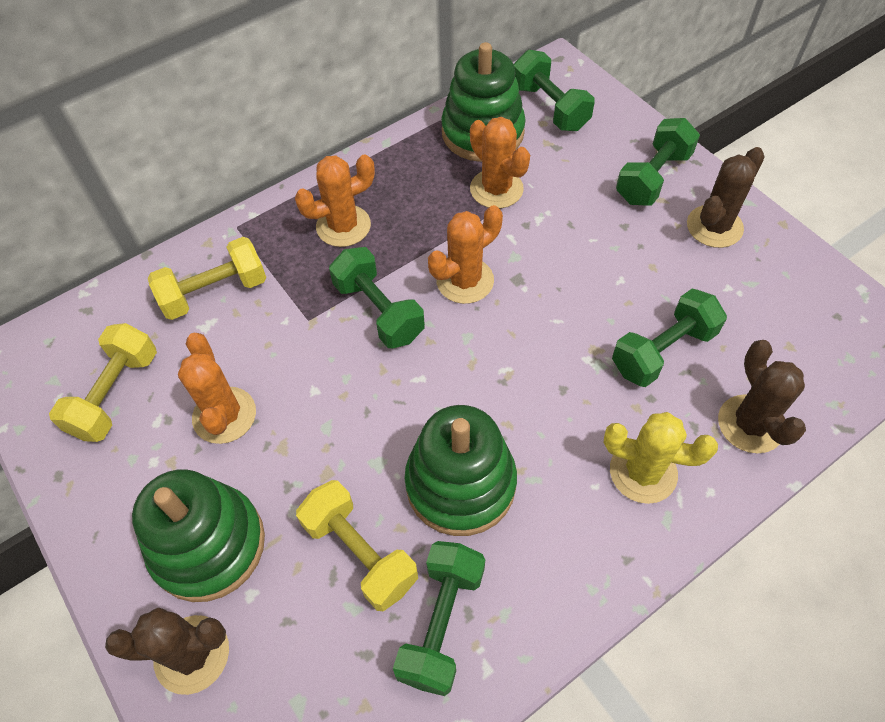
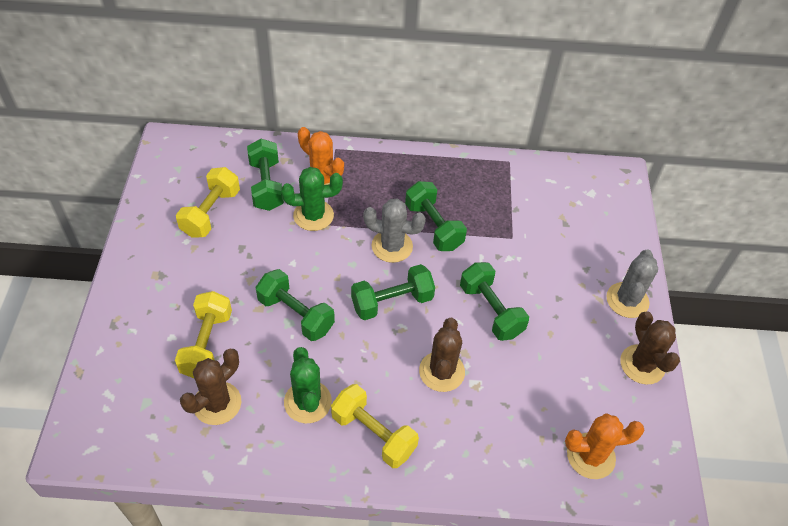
green cactus: 0 -> 2
green stacking toy: 3 -> 0
grey cactus: 0 -> 2
orange cactus: 4 -> 2
yellow cactus: 1 -> 0

